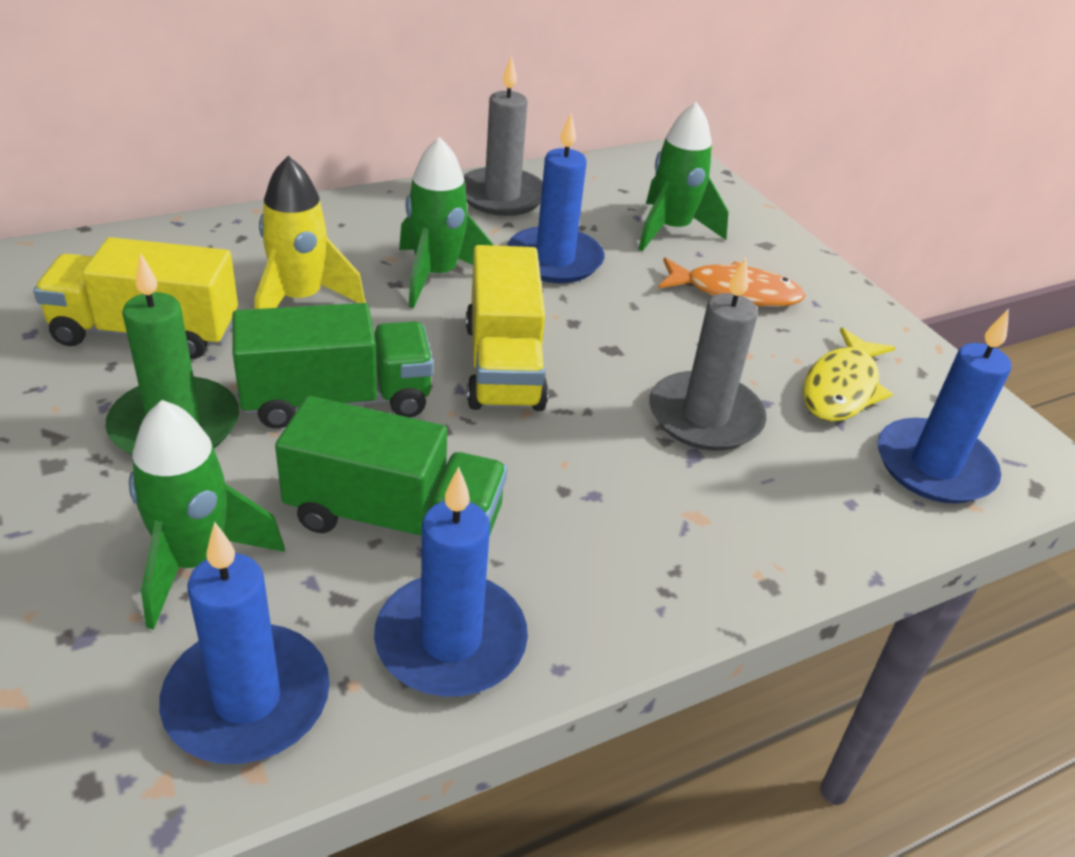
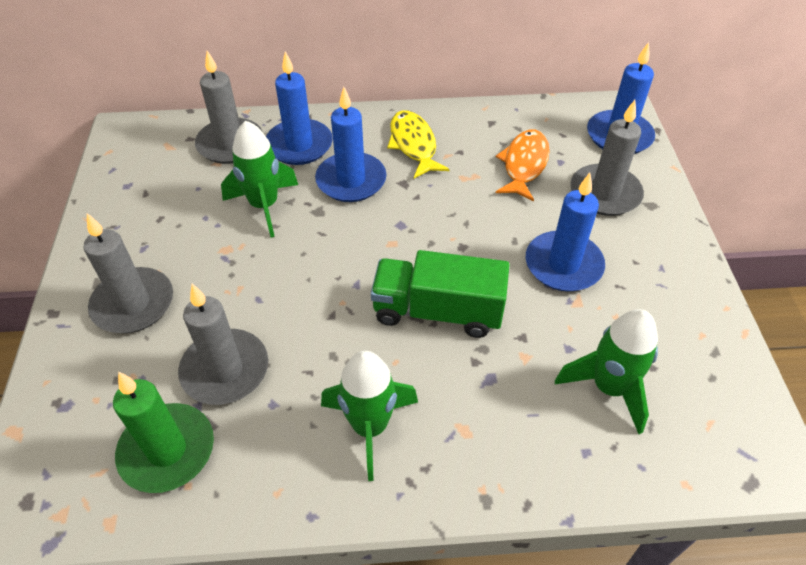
green truck: 2 -> 1
grey candle: 2 -> 4
yellow rocket: 1 -> 0
yellow truck: 2 -> 0

